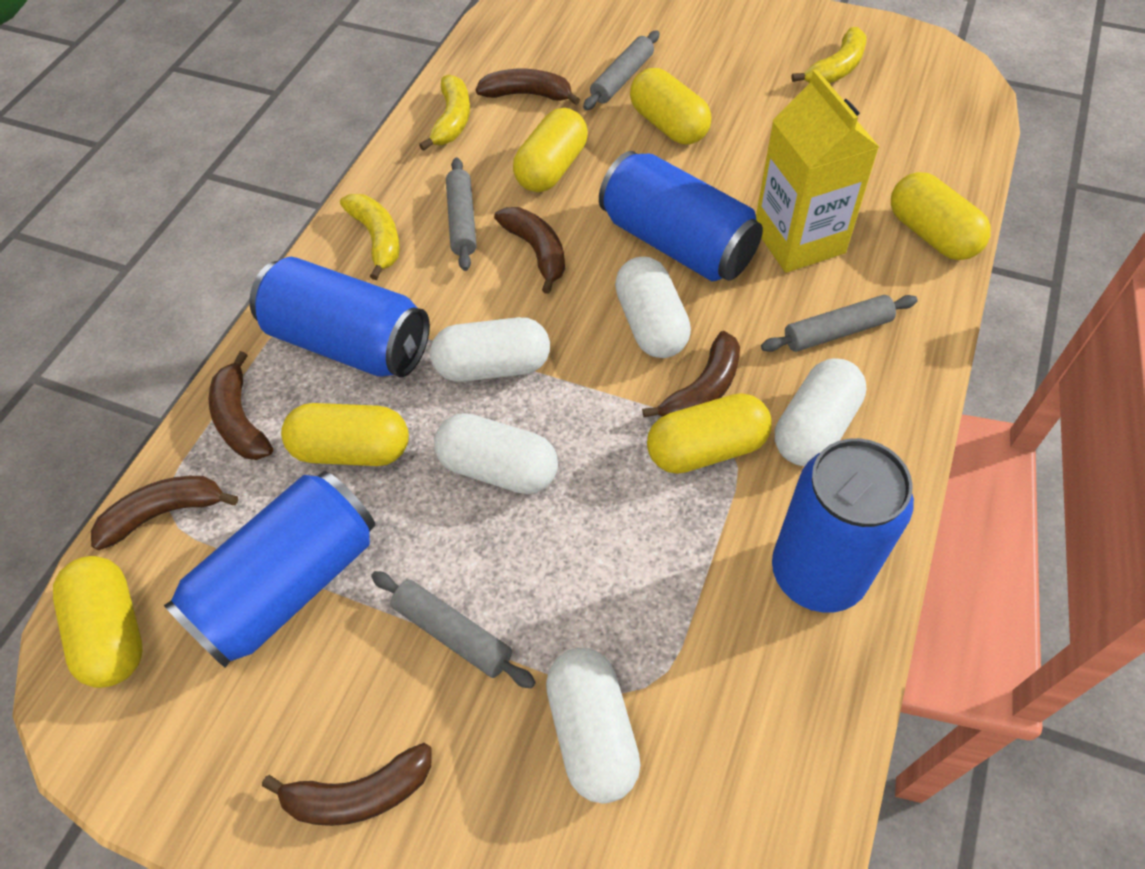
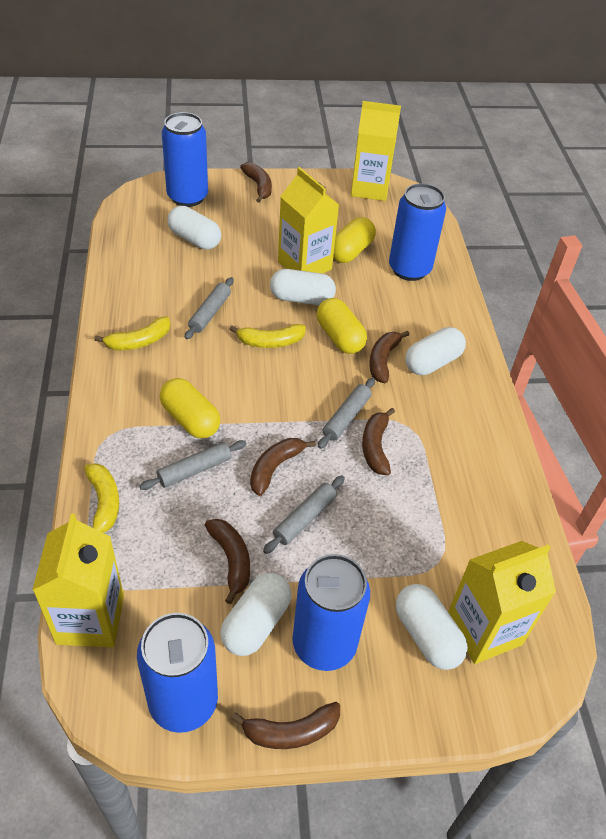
yellow capsule: 6 -> 3
yellow carton: 1 -> 4

